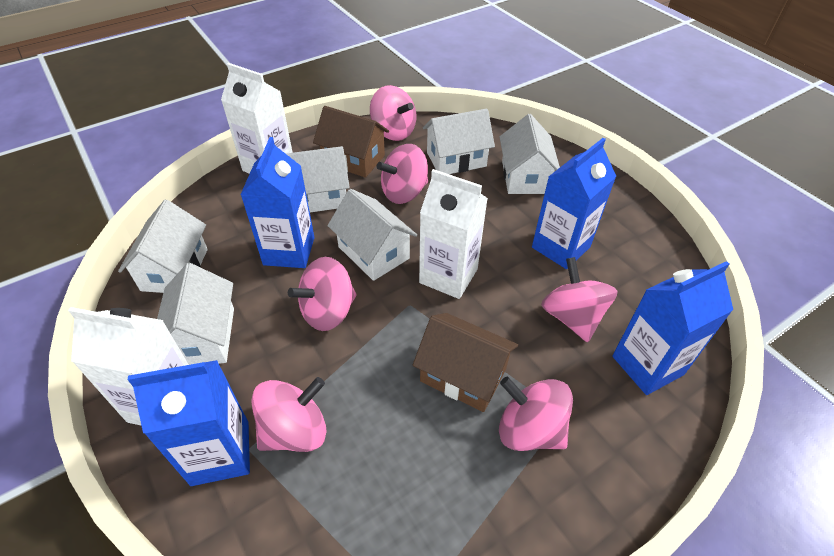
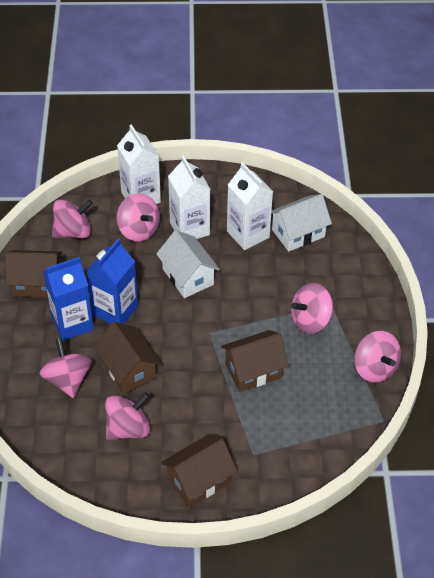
blue carton: 4 -> 2
brown house: 2 -> 4
white house: 6 -> 2

